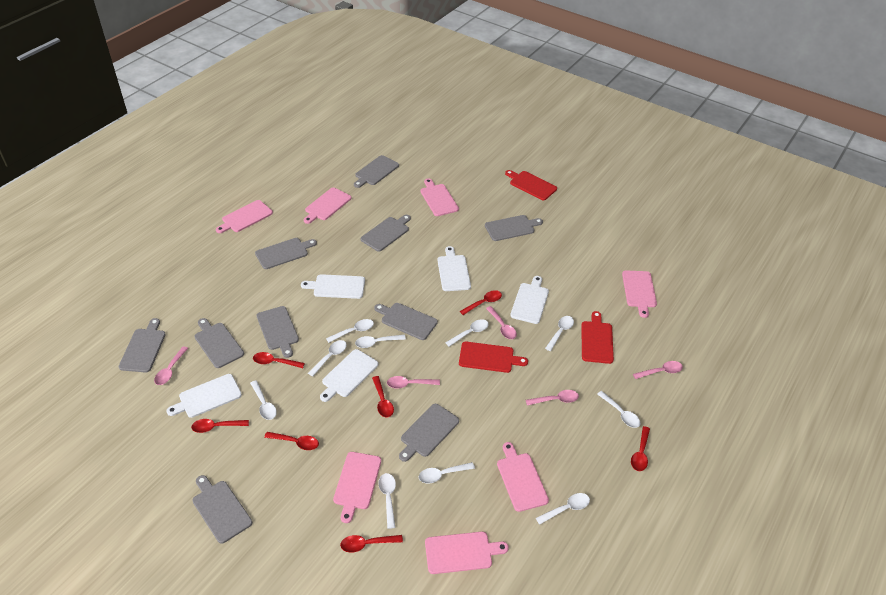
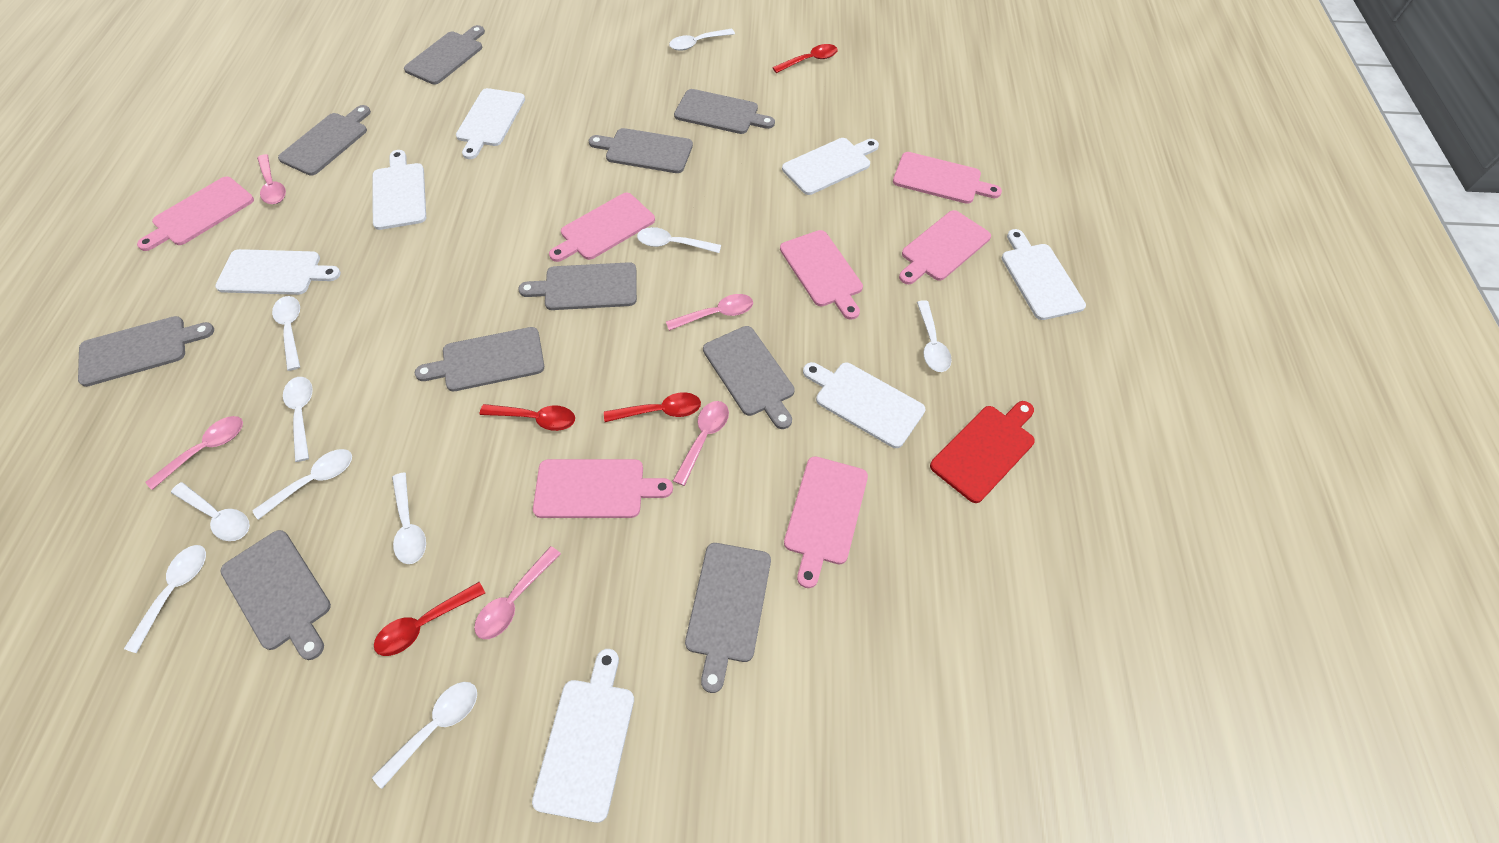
red cutting board: 3 -> 1
red spoon: 7 -> 4
white cutting board: 5 -> 7

